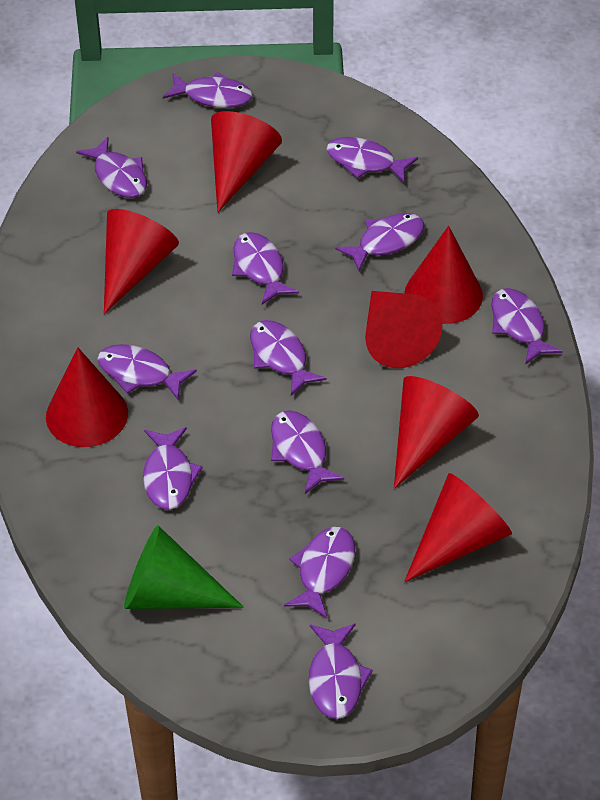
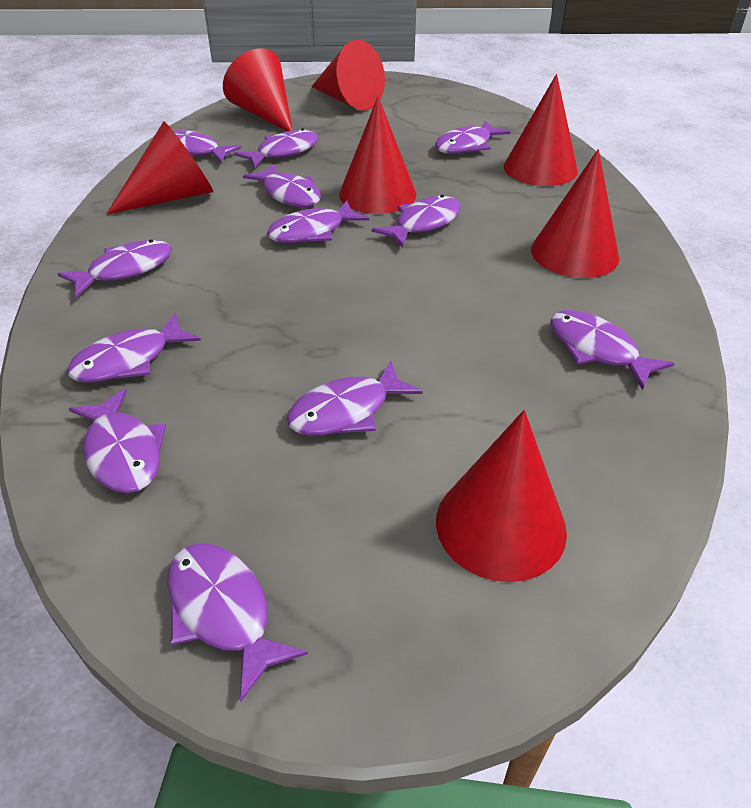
green cone: 1 -> 0

